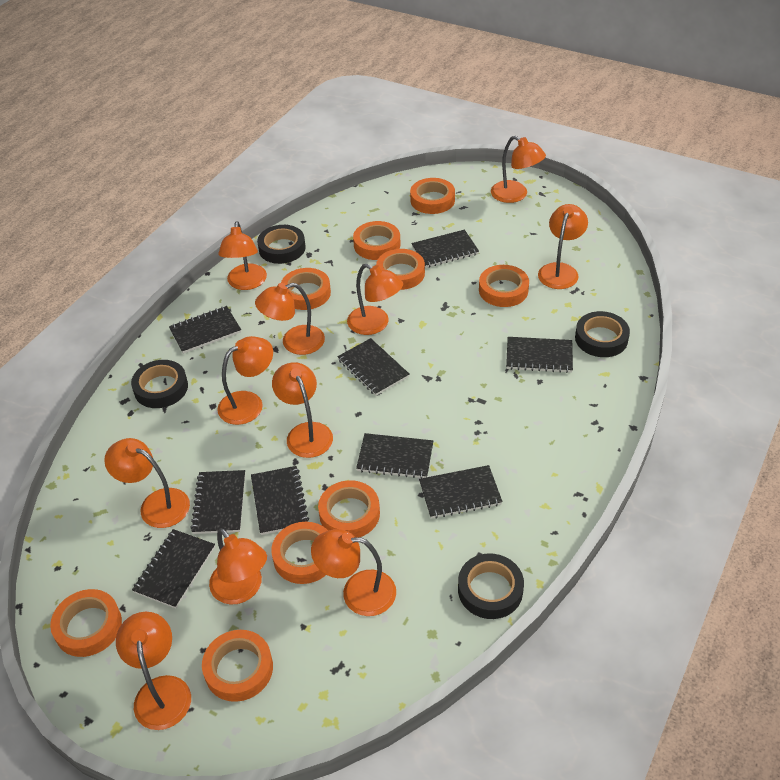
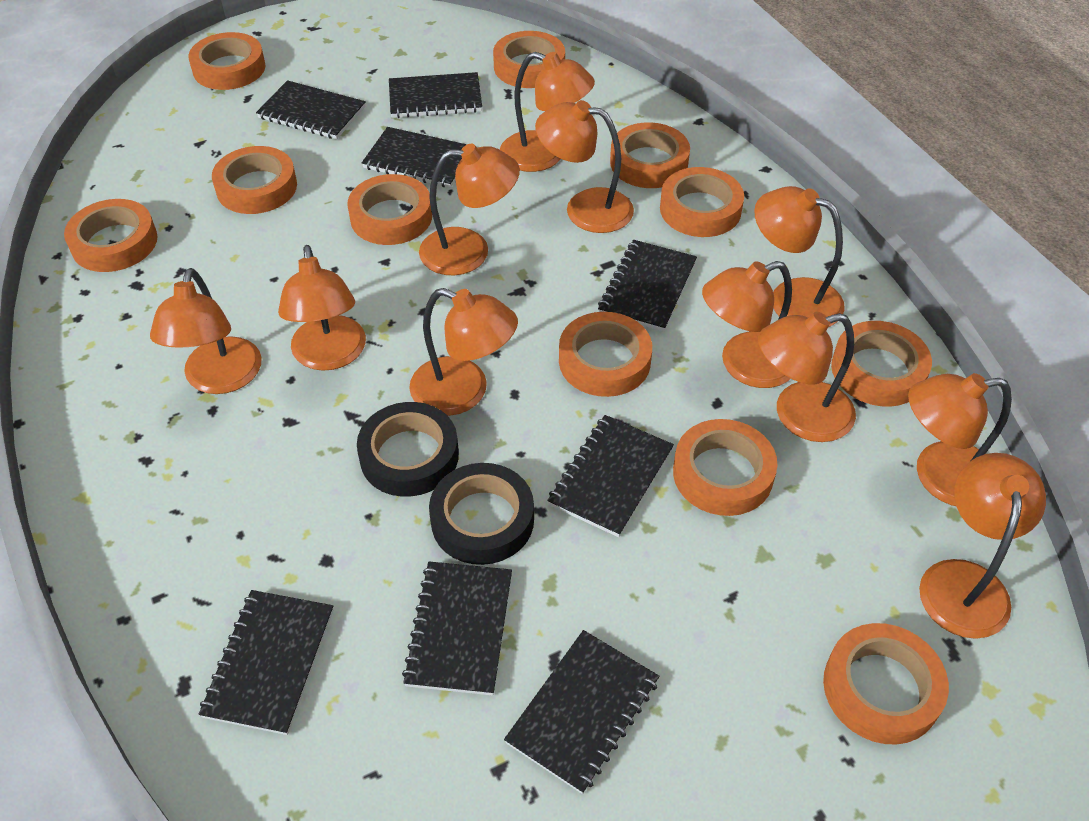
black notebook: 9 -> 8
black tape: 4 -> 2
orange tape: 9 -> 11

